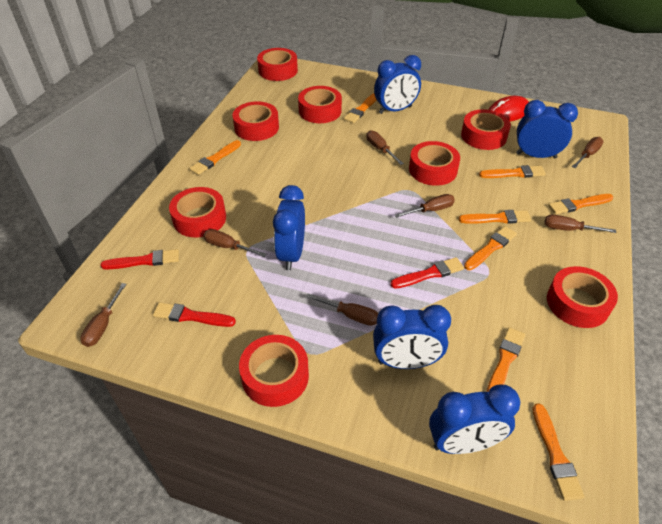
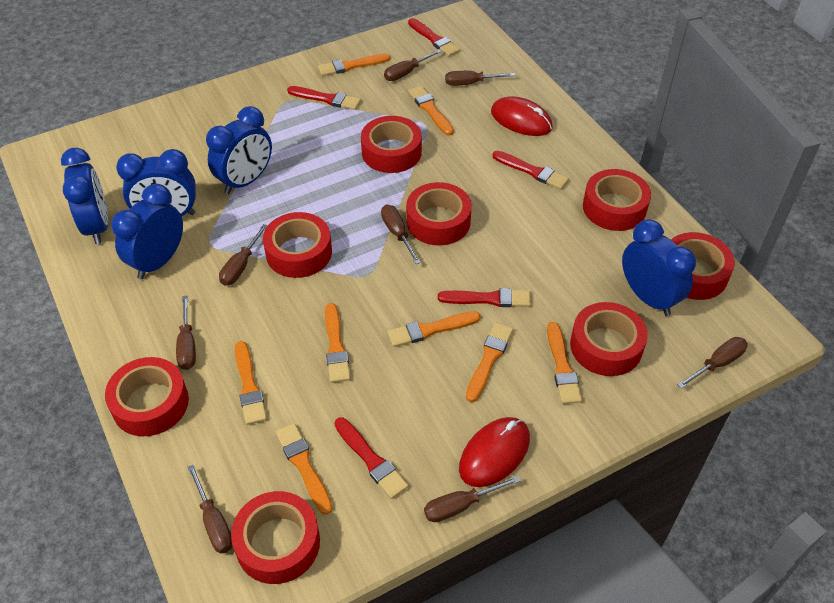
brown screwdriver: 7 -> 8
red brush: 3 -> 5
red mouse: 1 -> 2

